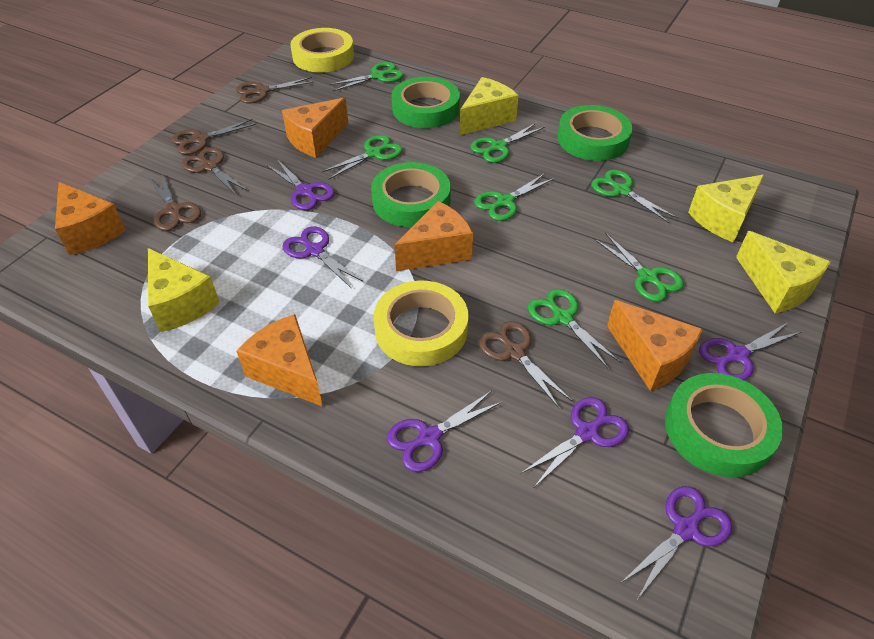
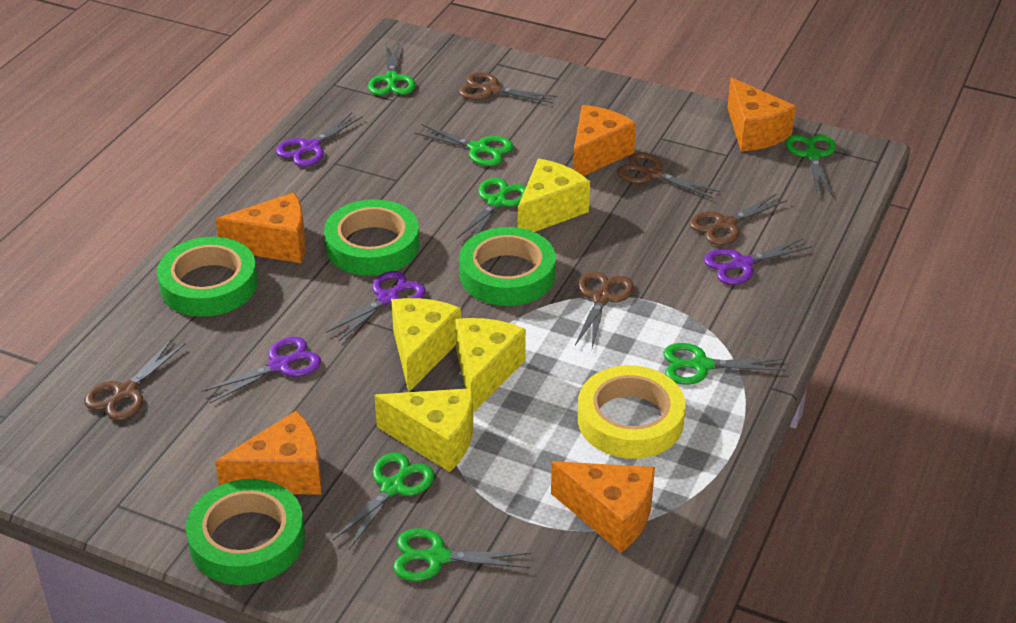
purple scissors: 6 -> 4
yellow tape: 2 -> 1

